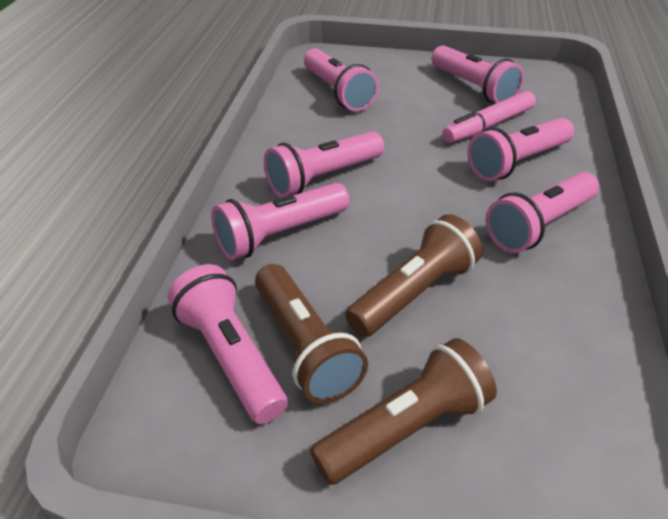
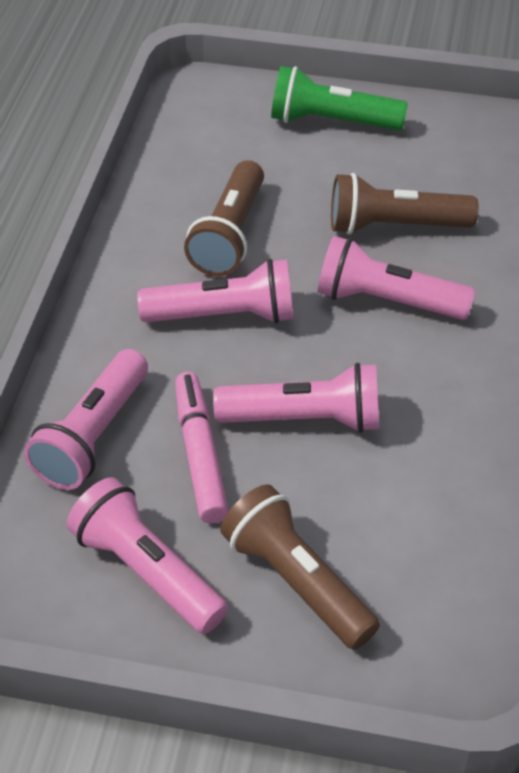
green flashlight: 0 -> 1
pink flashlight: 7 -> 5

